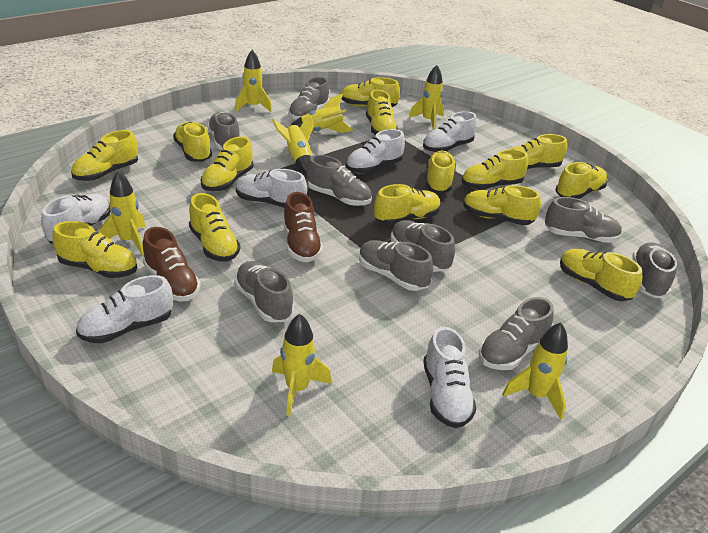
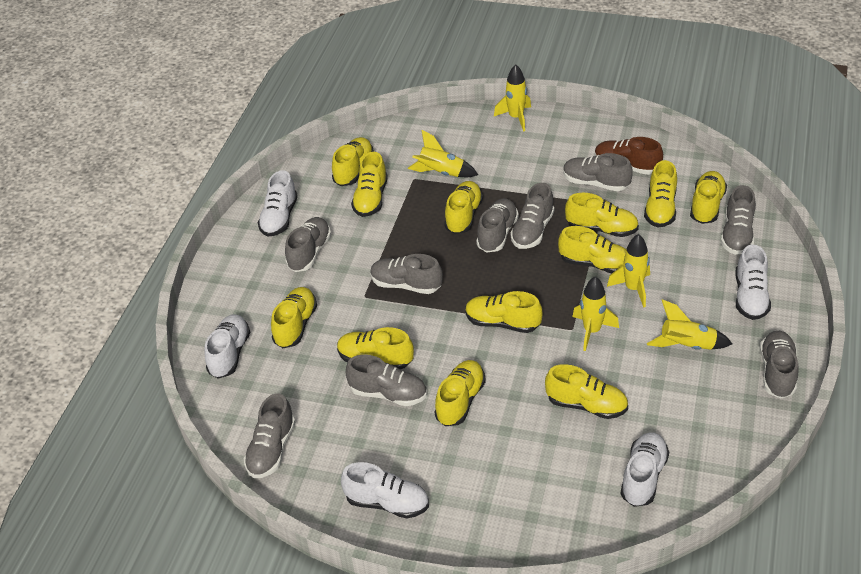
brown shoe: 2 -> 1
white shoe: 6 -> 5
yellow rocket: 7 -> 5
yellow shoe: 14 -> 12

